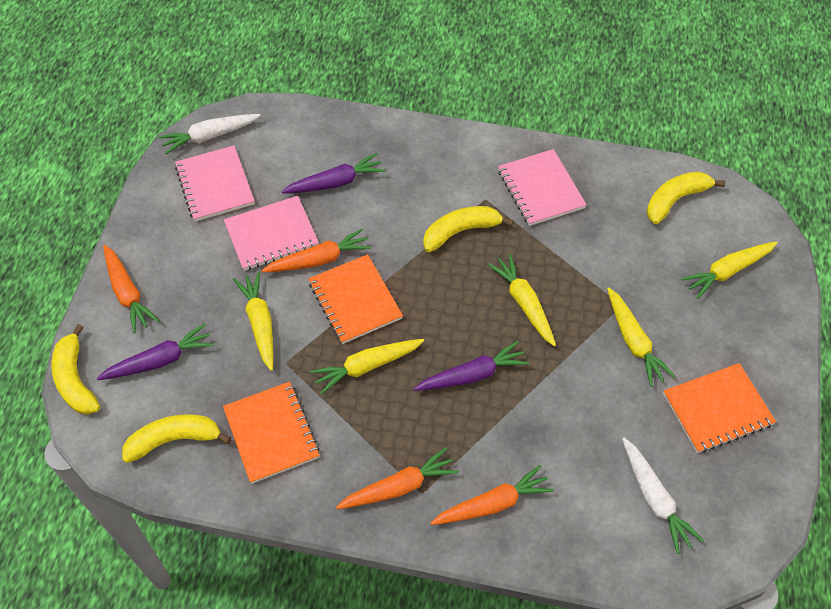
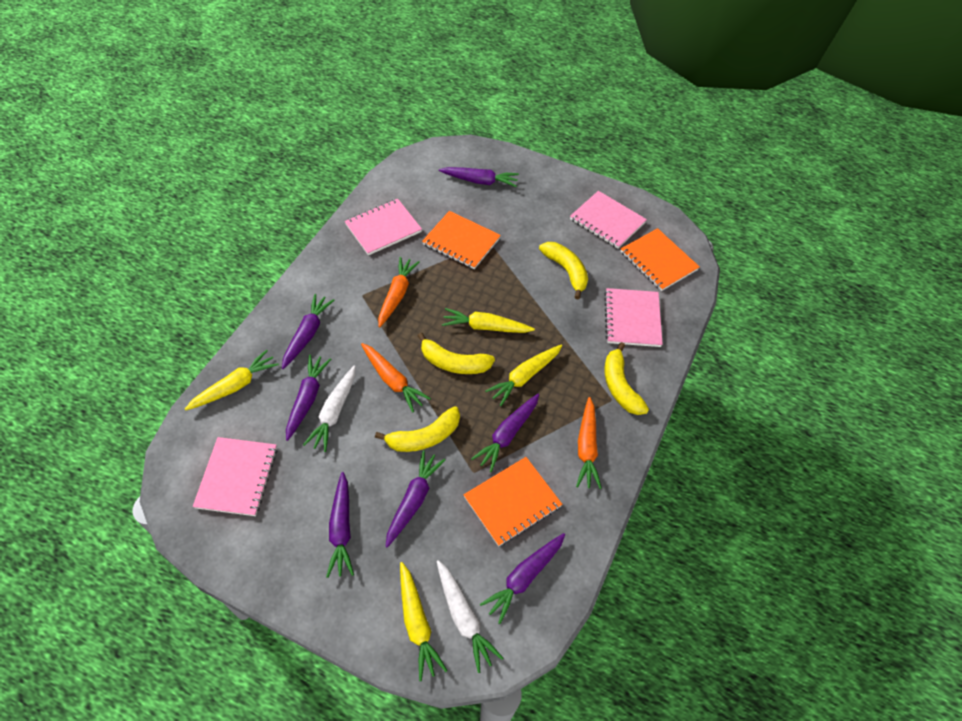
orange carrot: 4 -> 3
pink notebook: 3 -> 4
purple carrot: 3 -> 7
yellow carrot: 5 -> 4

